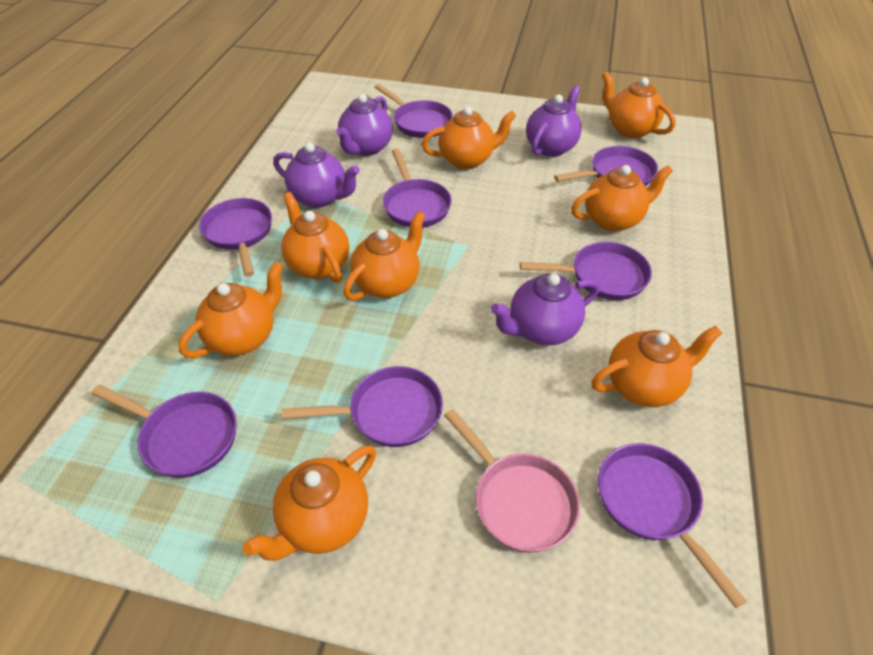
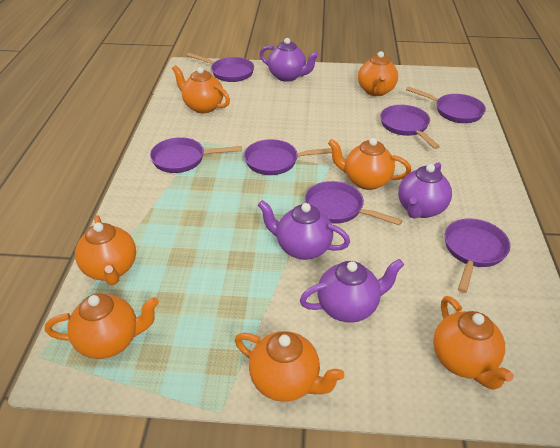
orange teapot: 8 -> 7
pink pan: 1 -> 0
purple pan: 8 -> 7

